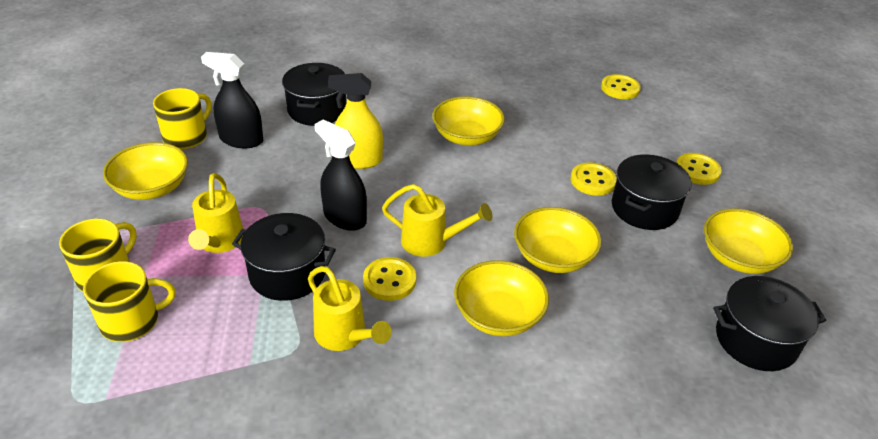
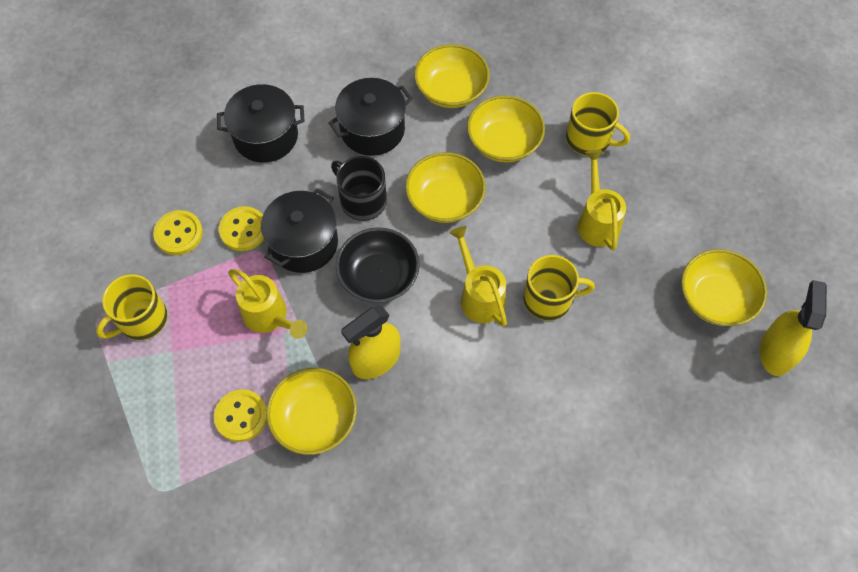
black bowl: 0 -> 1
black mug: 0 -> 1
black pot: 4 -> 3
black spray bottle: 2 -> 0
yellow button: 4 -> 3
yellow spray bottle: 1 -> 2

